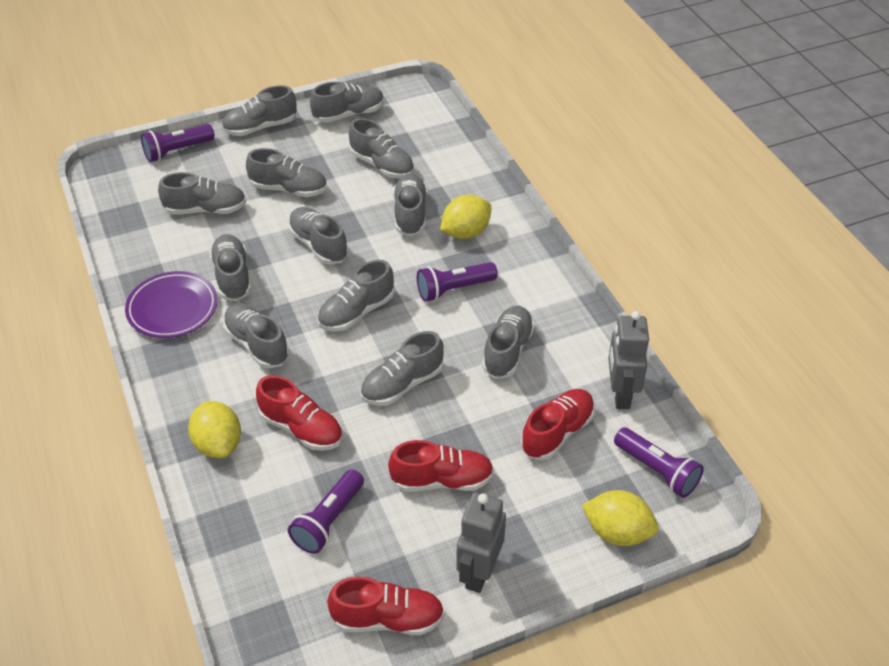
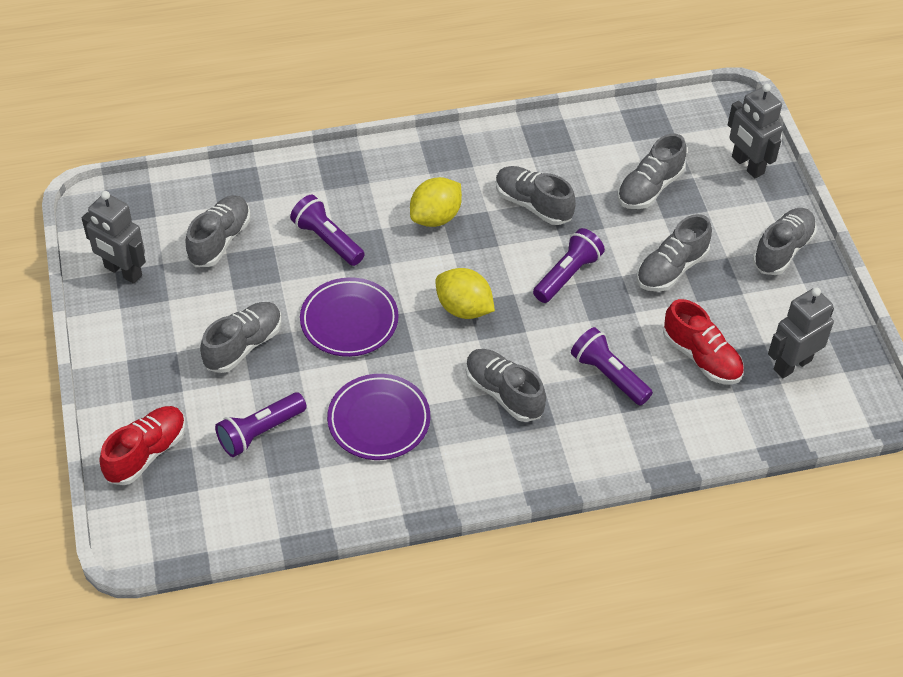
grey robot: 2 -> 3
grey shoe: 12 -> 7
purple plate: 1 -> 2
red shoe: 4 -> 2
yellow lemon: 3 -> 2

